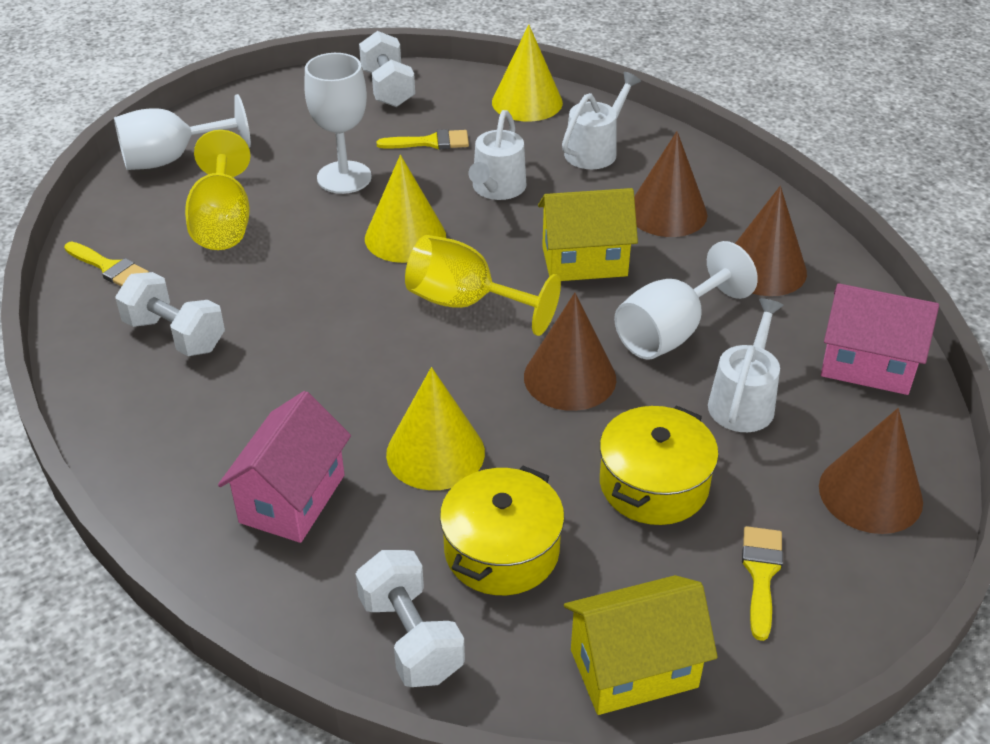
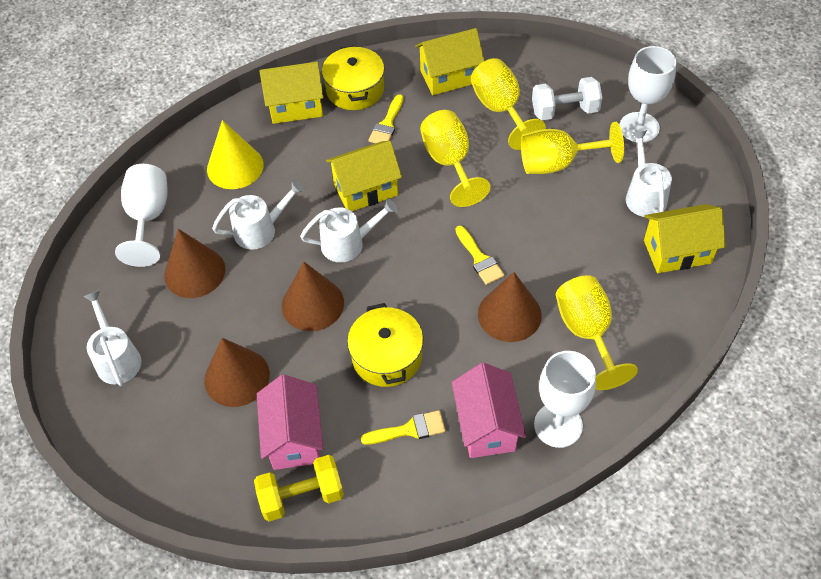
white dumbbell: 3 -> 1
white watering can: 3 -> 4
yellow cone: 3 -> 1
yellow dumbbell: 0 -> 1
yellow goblet: 2 -> 4
yellow house: 2 -> 4

